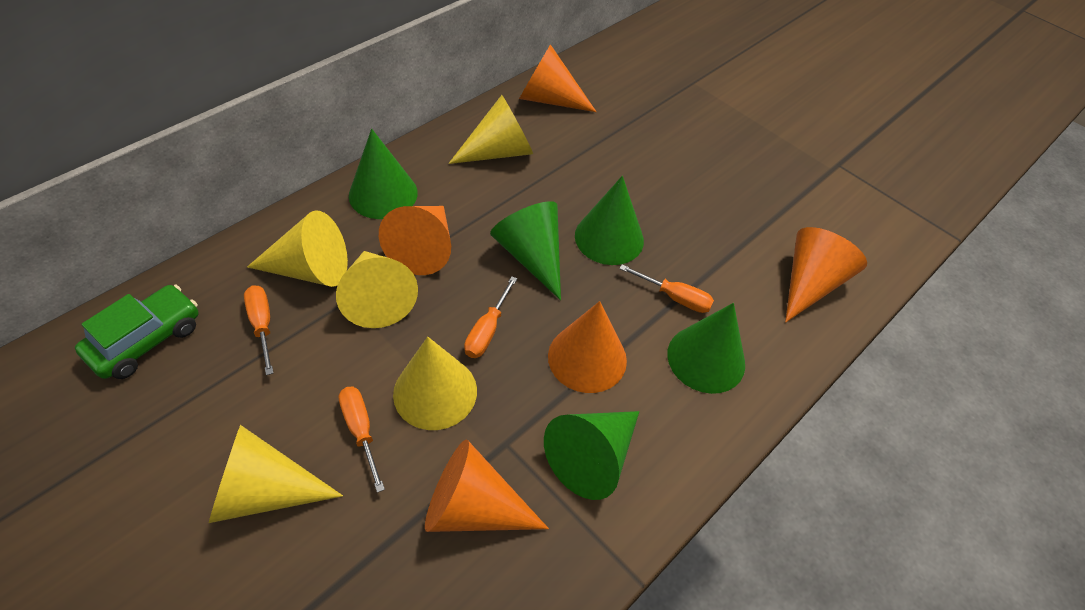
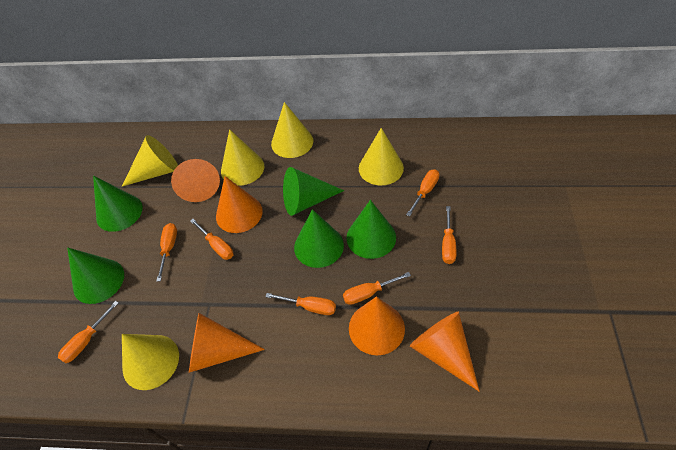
green car: 1 -> 0
orange screwdriver: 4 -> 7

